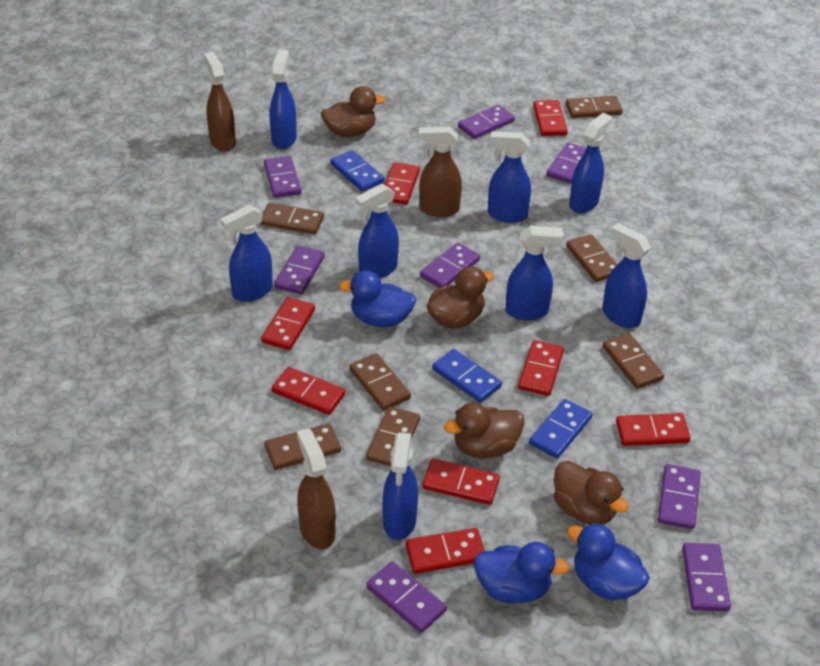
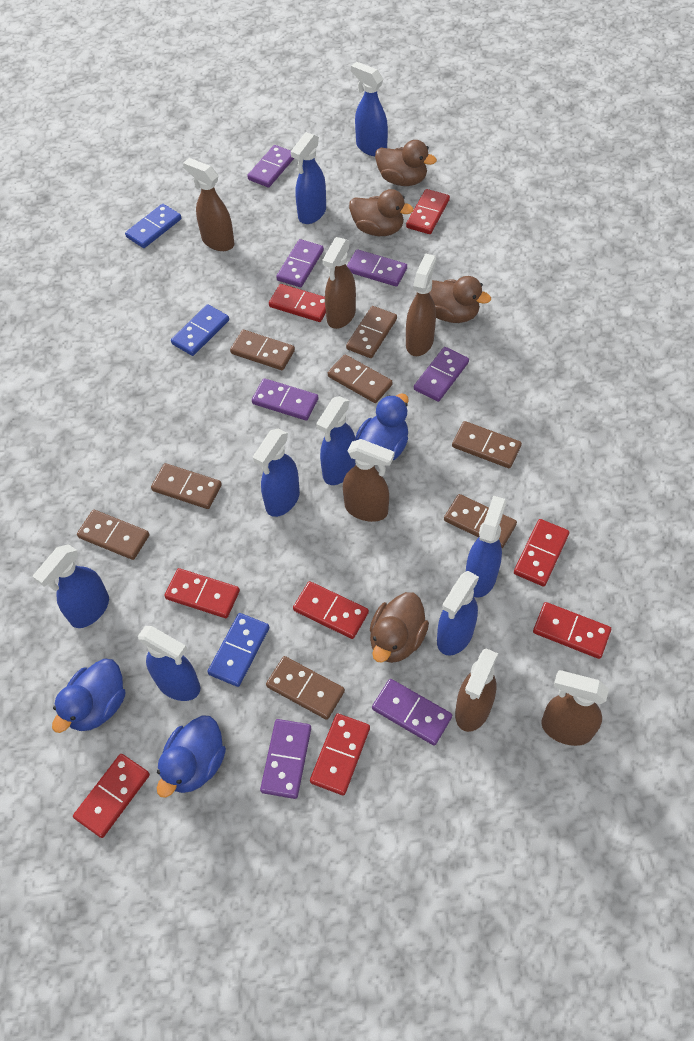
brown domino: 7 -> 8
brown spray bottle: 3 -> 6
purple domino: 8 -> 7

